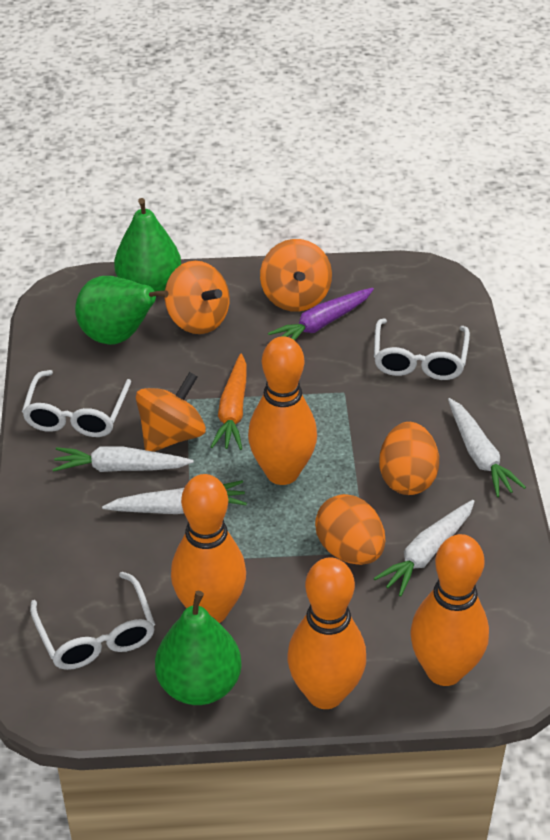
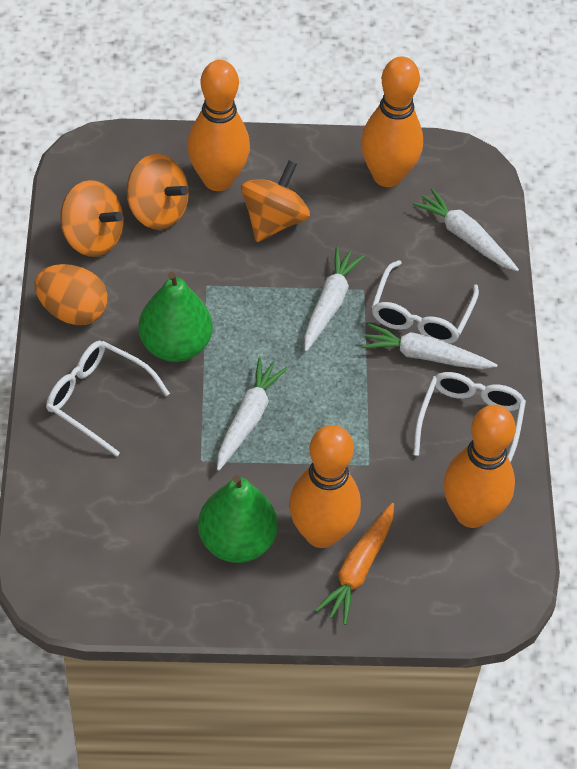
green pear: 3 -> 2
orange egg: 2 -> 1
purple carrot: 1 -> 0

